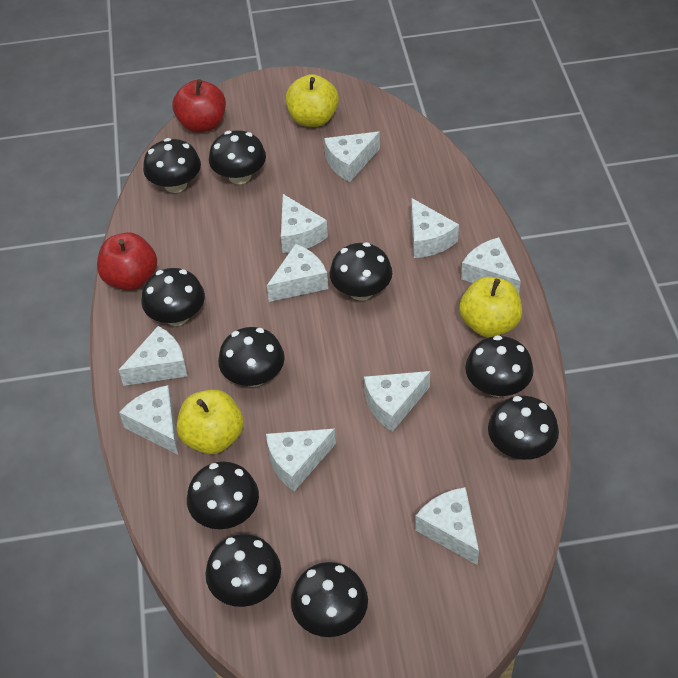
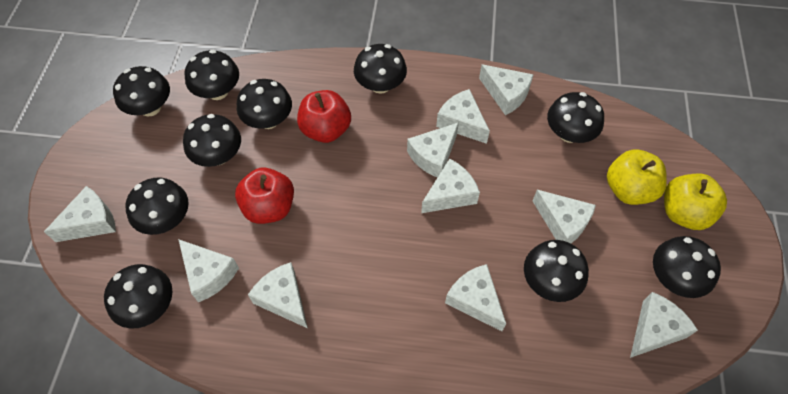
yellow apple: 3 -> 2

